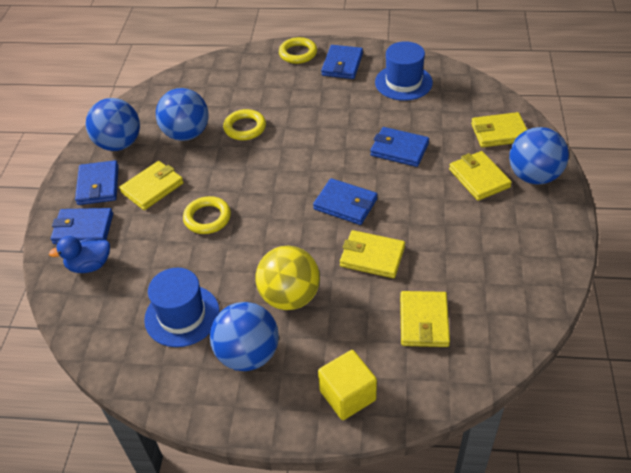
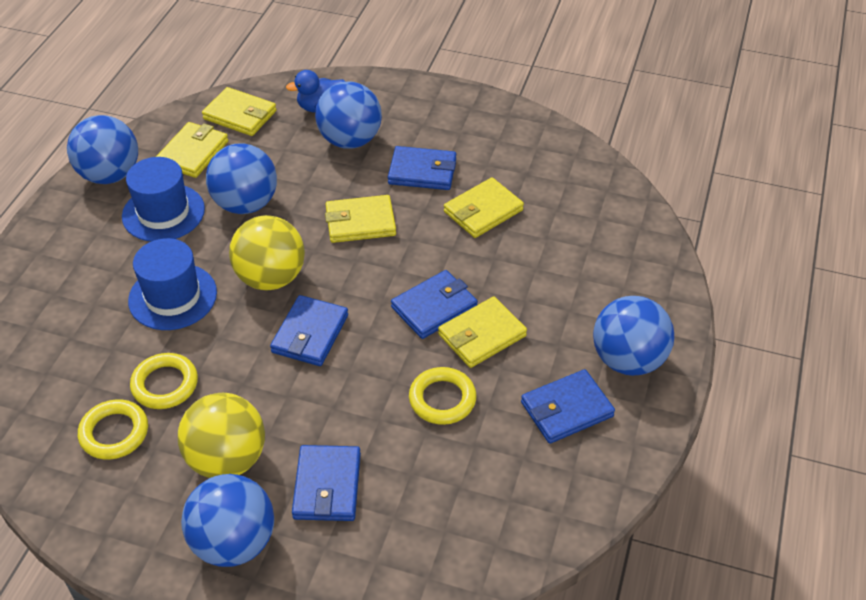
blue ball: 4 -> 5
yellow ball: 1 -> 2
yellow cube: 1 -> 0

